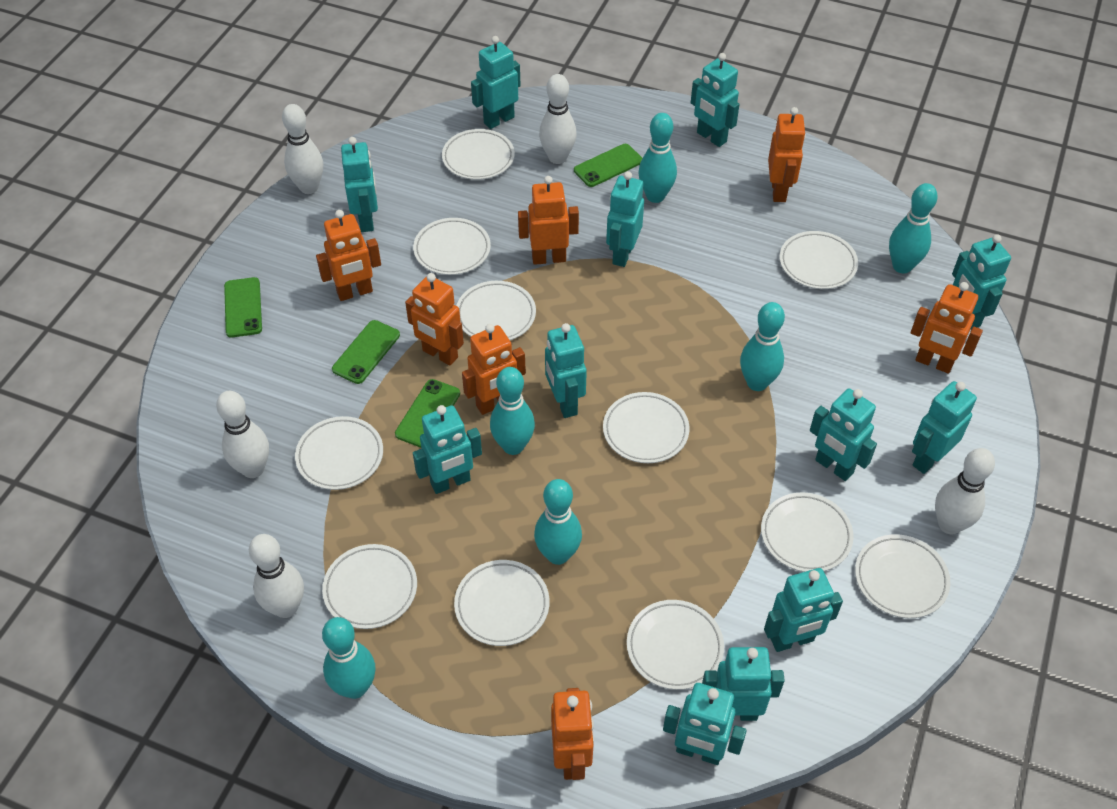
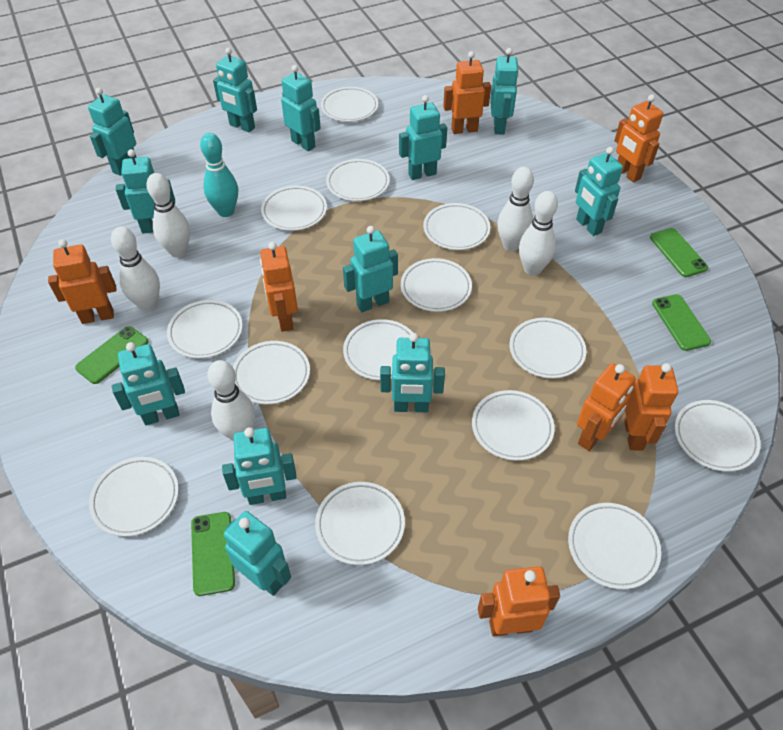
turquoise bowling pin: 6 -> 1
white plate: 11 -> 14

